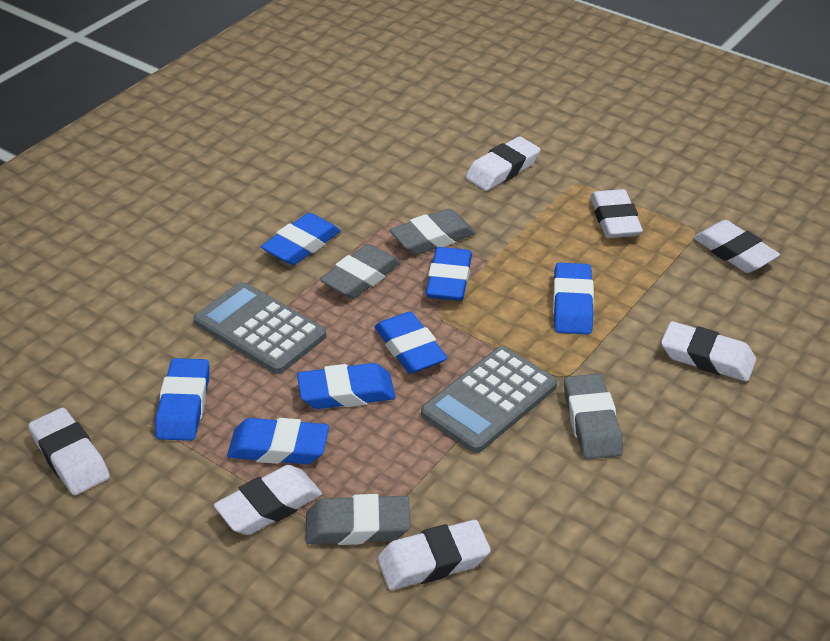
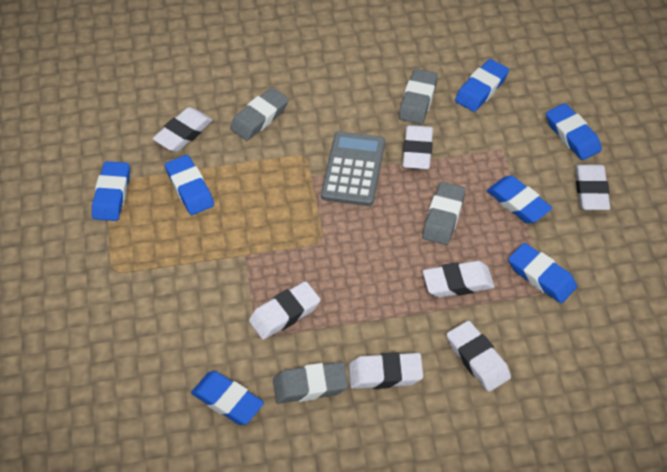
grey calculator: 2 -> 1

